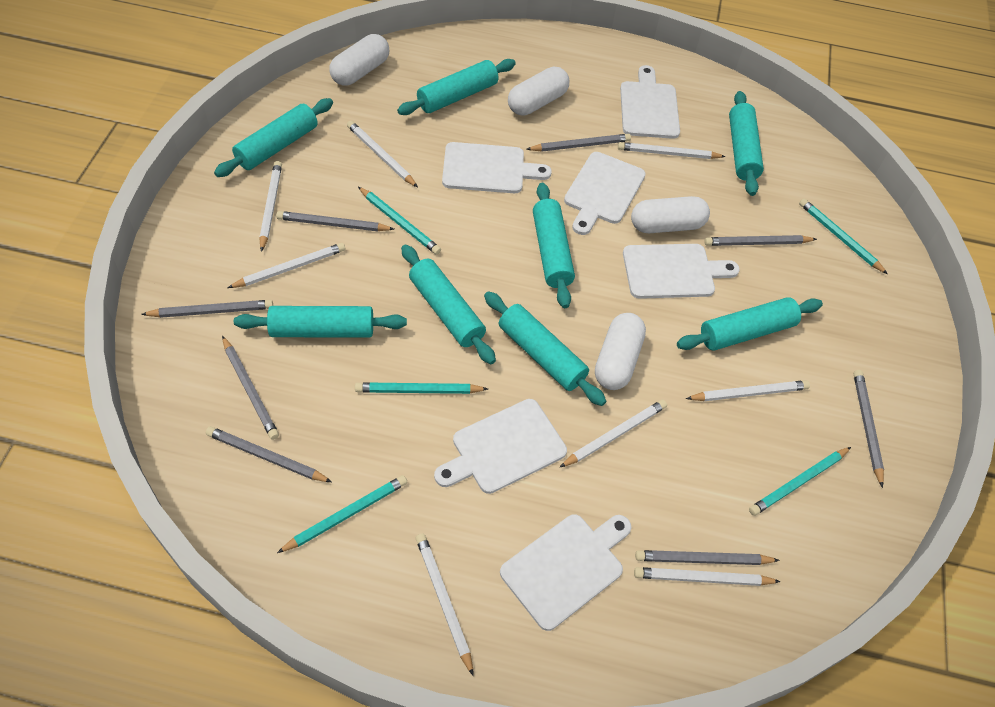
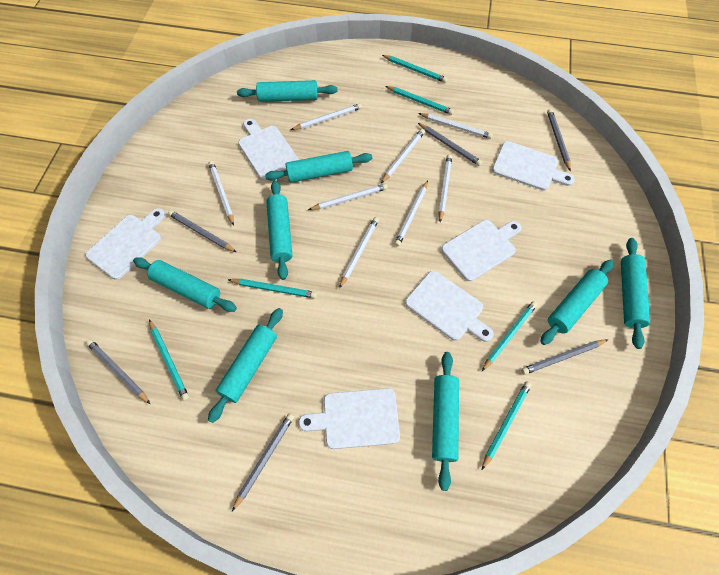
grey pencil: 8 -> 6
turquoise pencil: 5 -> 6
white capsule: 4 -> 0

